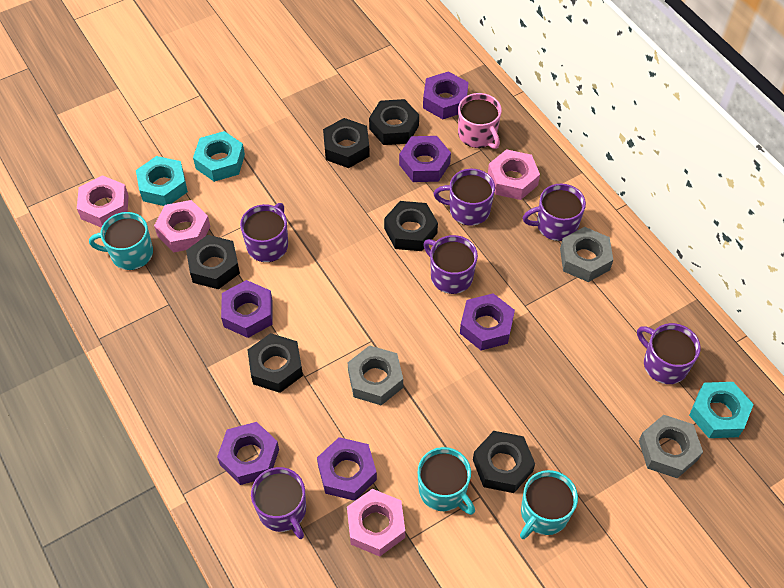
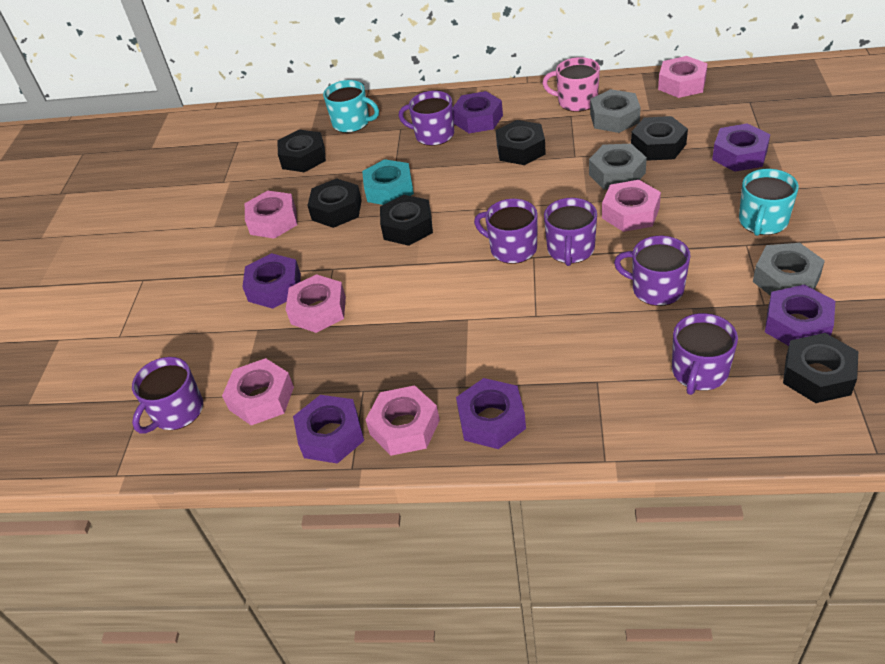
pink nut: 4 -> 6
turquoise mug: 3 -> 2
turquoise nut: 3 -> 1

